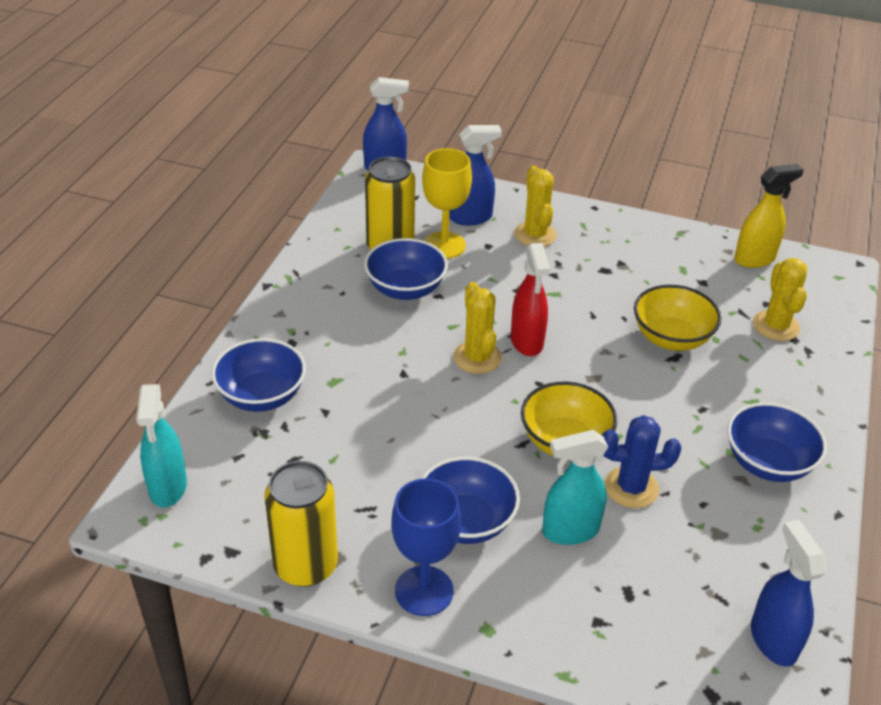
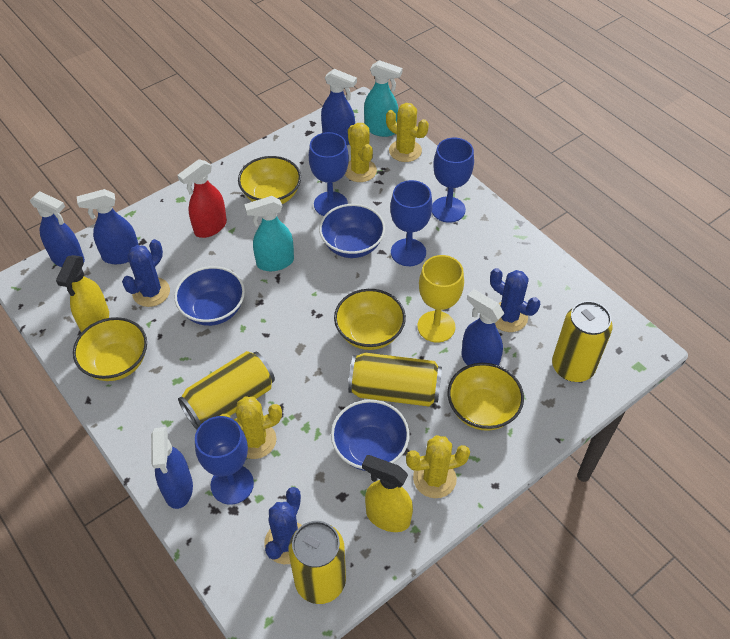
blue bowl: 4 -> 3
blue cactus: 1 -> 3
blue goblet: 1 -> 4
blue spray bottle: 3 -> 5
yellow bowl: 2 -> 4
yellow cactus: 3 -> 4
yellow can: 2 -> 4
yellow spray bottle: 1 -> 2

